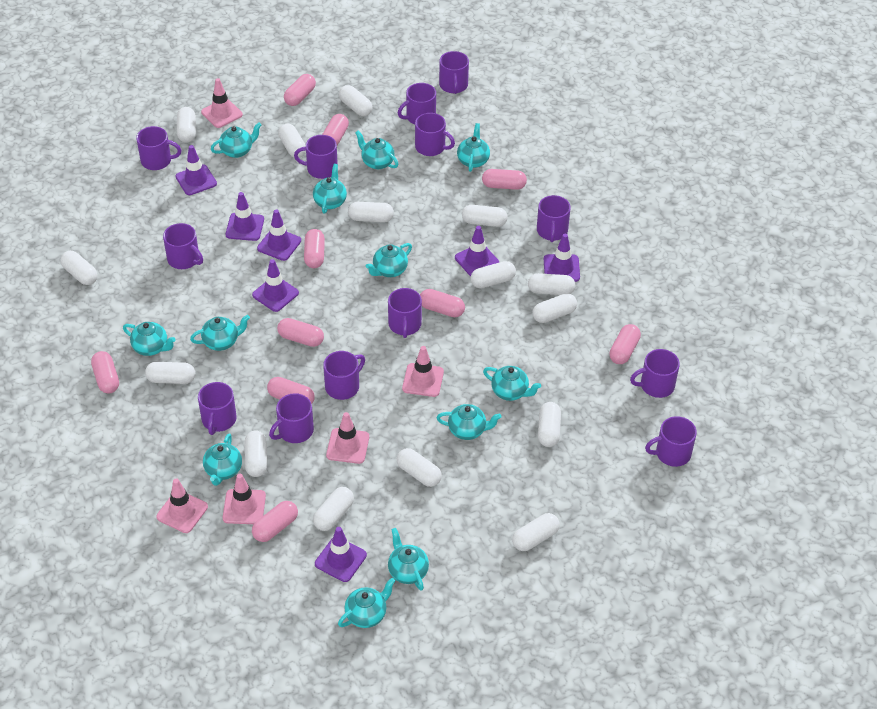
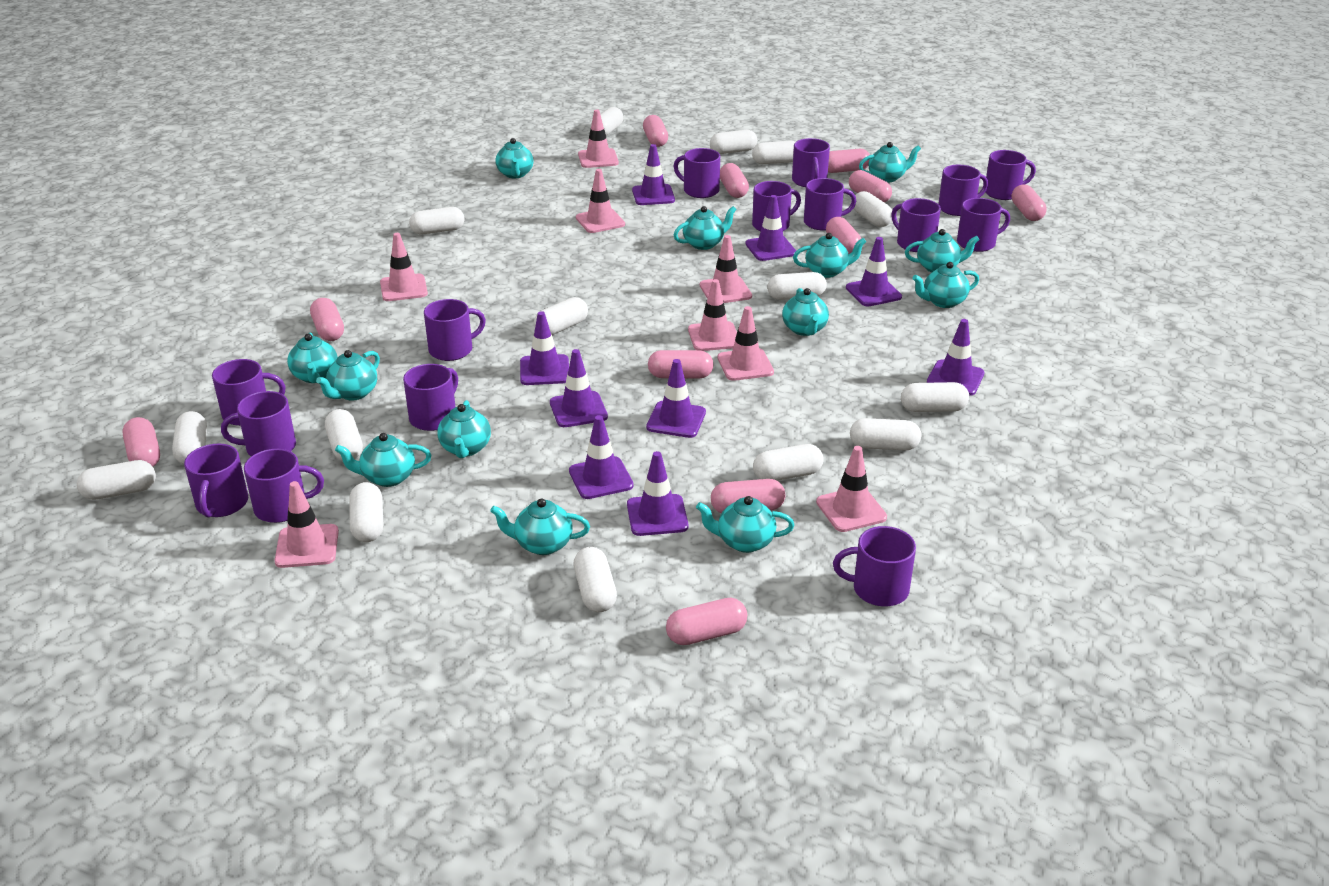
pink capsule: 10 -> 11
pink traffic cone: 5 -> 8
purple mug: 13 -> 15
purple traffic cone: 7 -> 9
turquoise teapot: 12 -> 13

